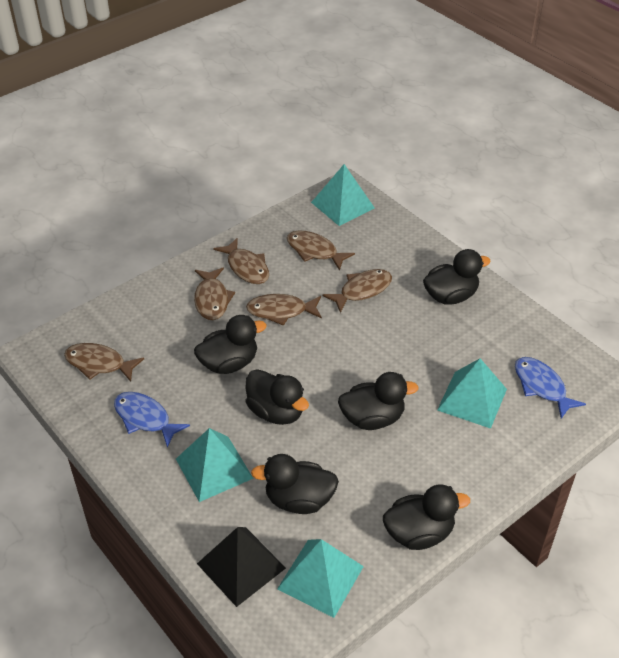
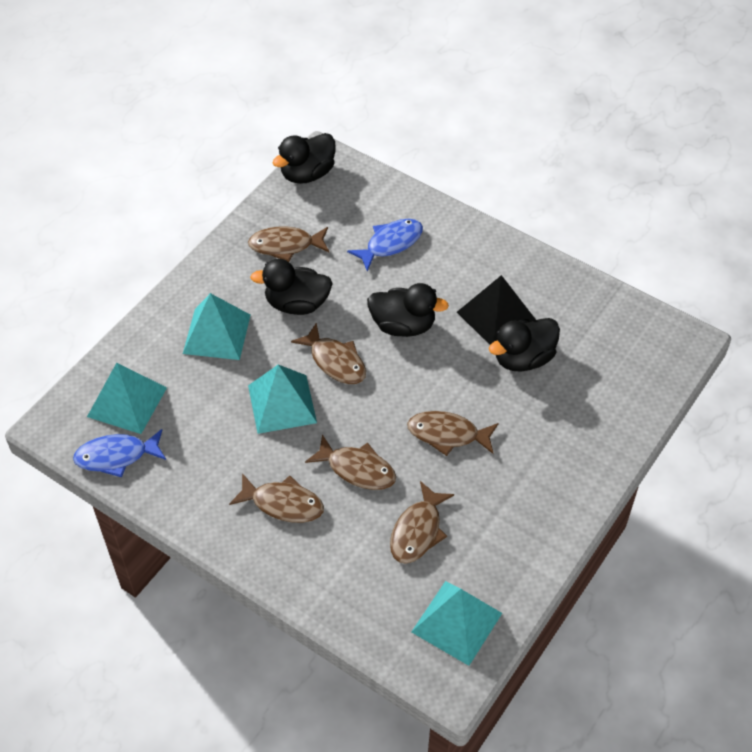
black duck: 6 -> 4

